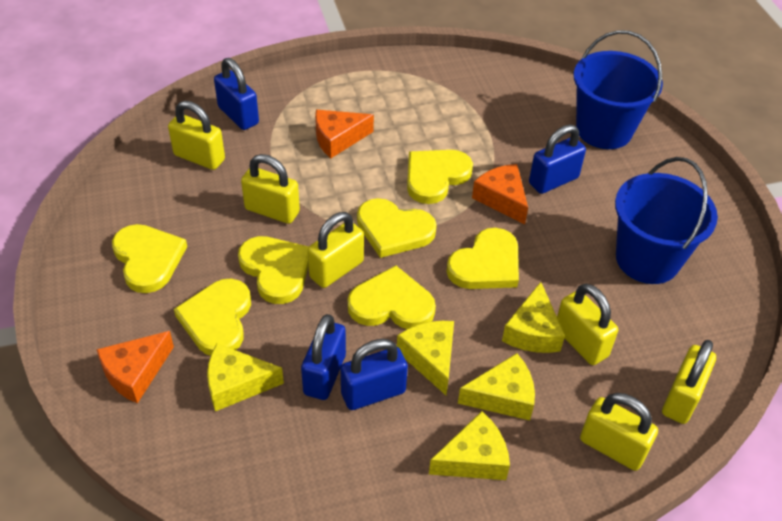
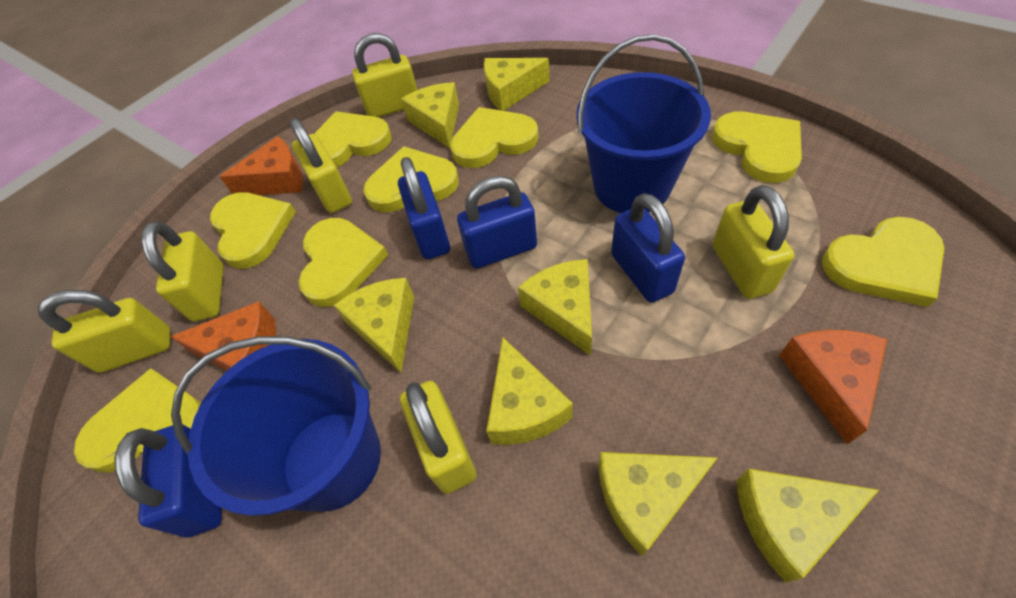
yellow cheese: 5 -> 7
yellow heart: 7 -> 8

